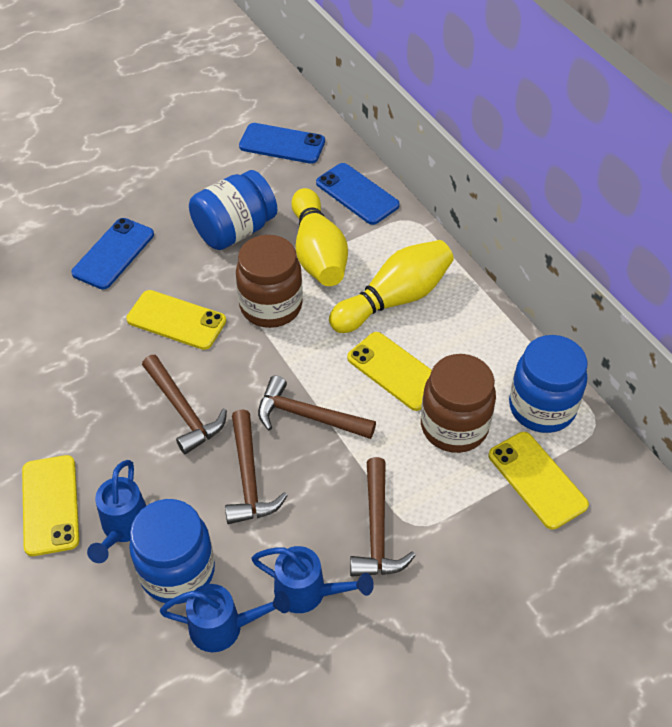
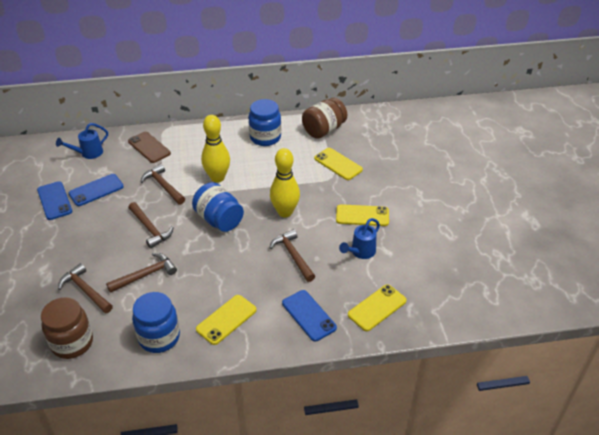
blue watering can: 3 -> 2
brown hammer: 4 -> 5
brown phone: 0 -> 1

